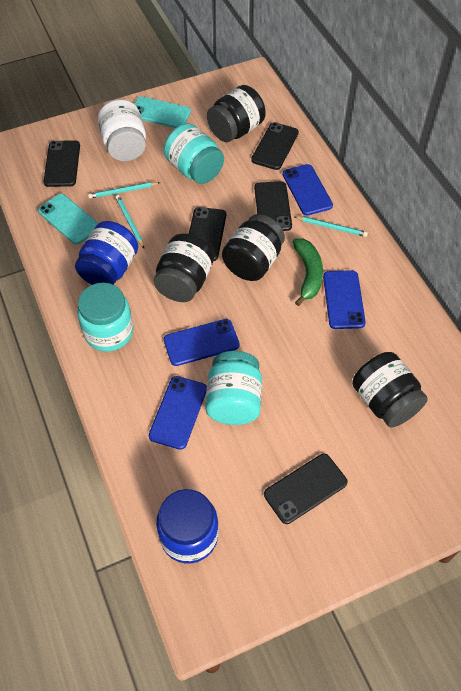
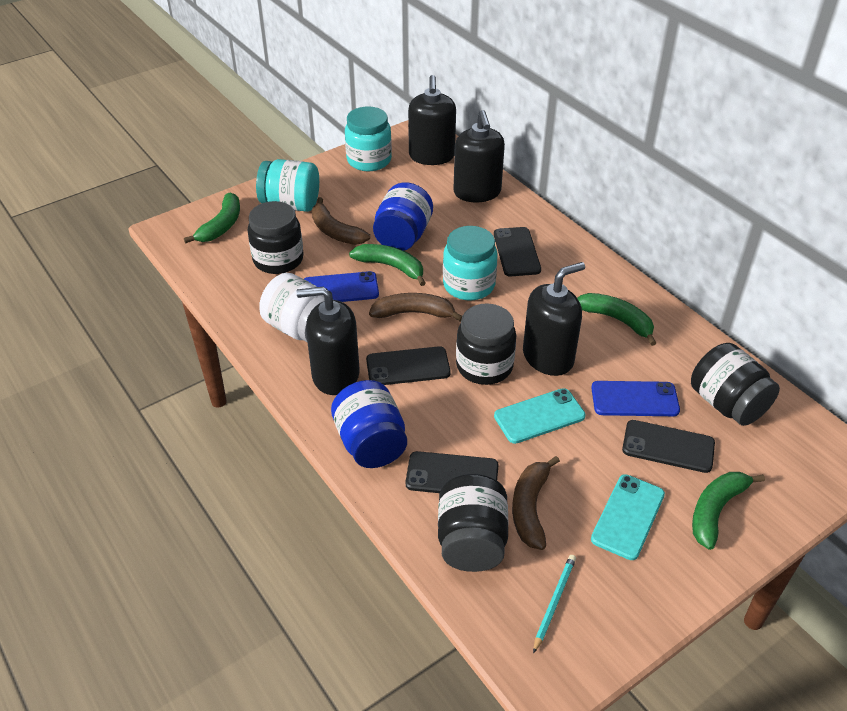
black phone: 5 -> 4
black soap dispenser: 0 -> 4
blue phone: 4 -> 2
brown banana: 0 -> 3
green banana: 1 -> 4
turquoise pencil: 3 -> 1

